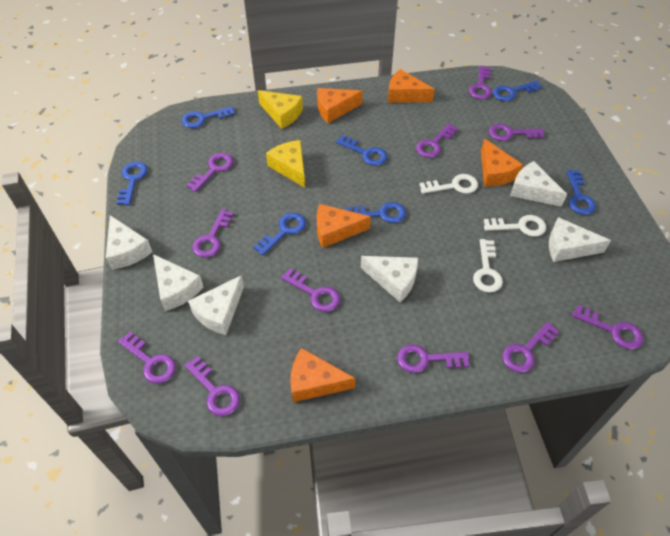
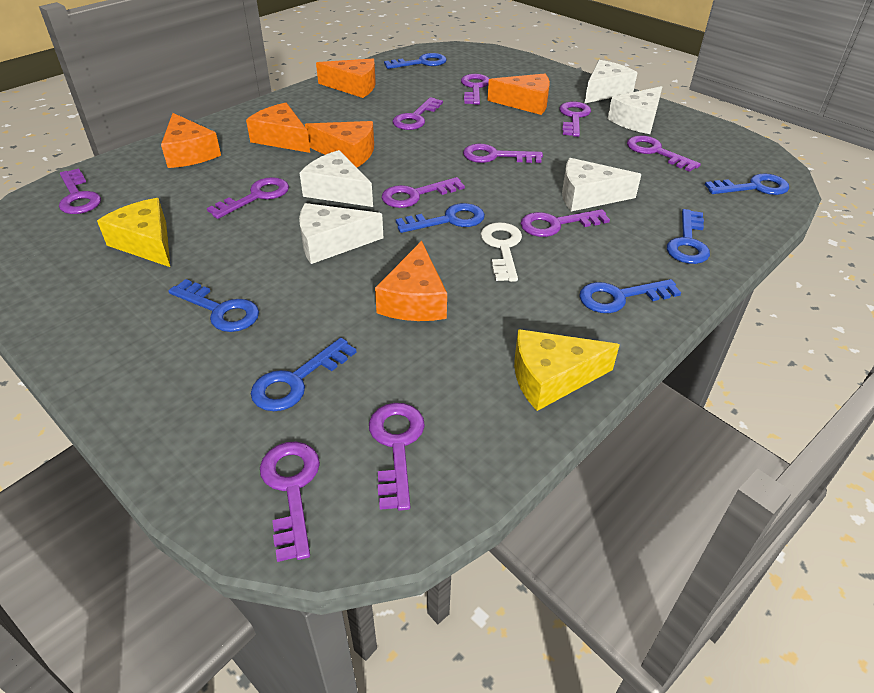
orange cheese: 5 -> 6
white cheese: 6 -> 5
white key: 3 -> 1

